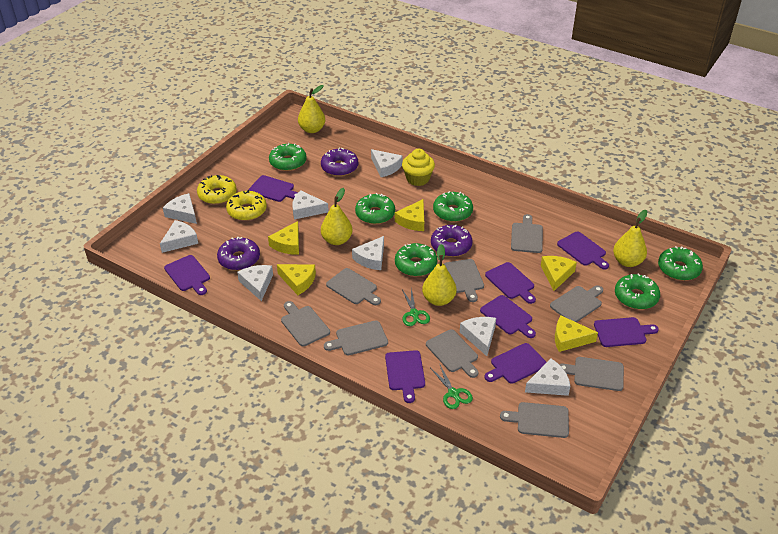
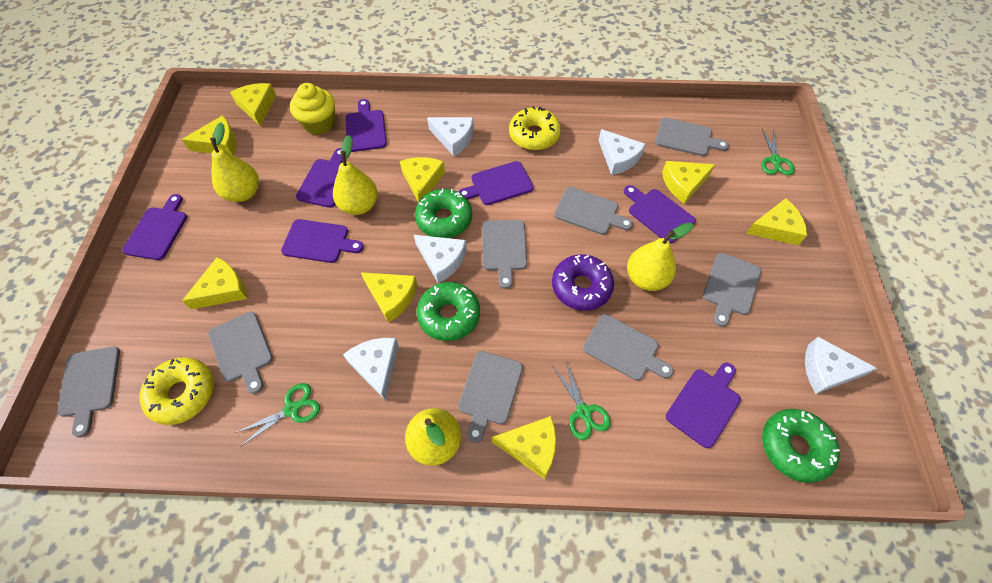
green donut: 6 -> 3
green scissors: 2 -> 3
grey cutting board: 9 -> 8
purple cutting board: 8 -> 7
purple donut: 3 -> 1
white cheese: 8 -> 5
yellow cheese: 5 -> 8

